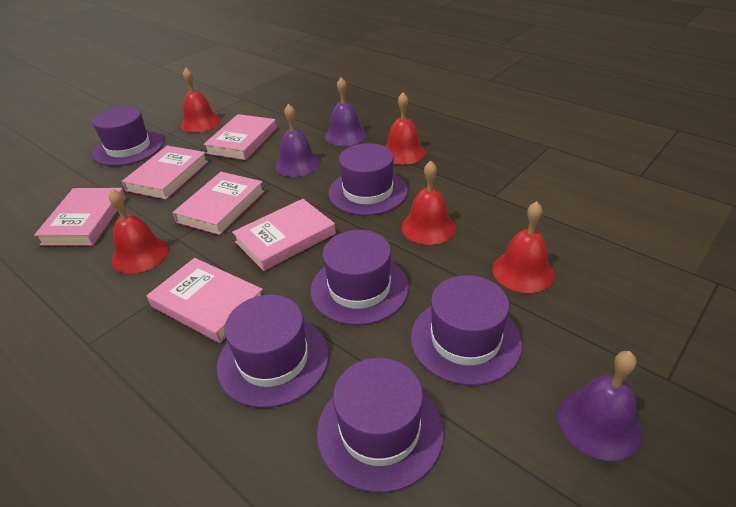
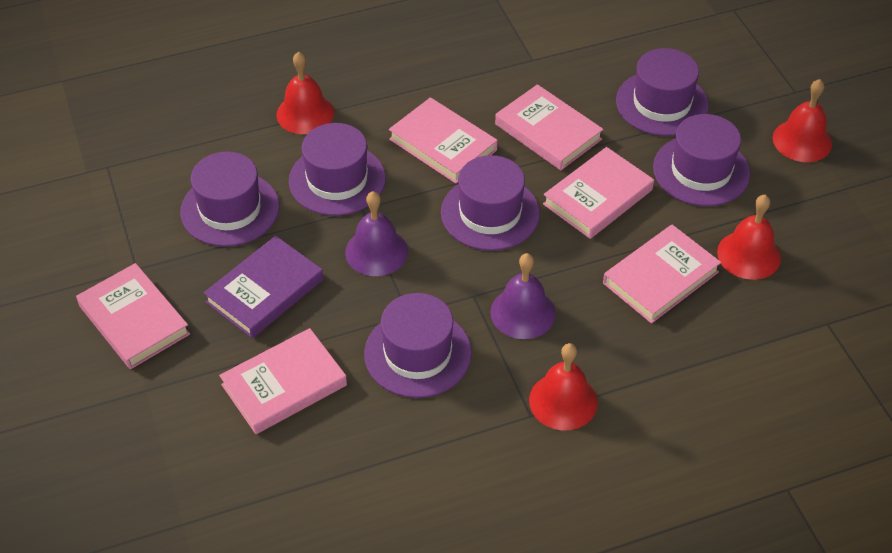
purple bell: 3 -> 2
purple book: 0 -> 1
red bell: 5 -> 4

